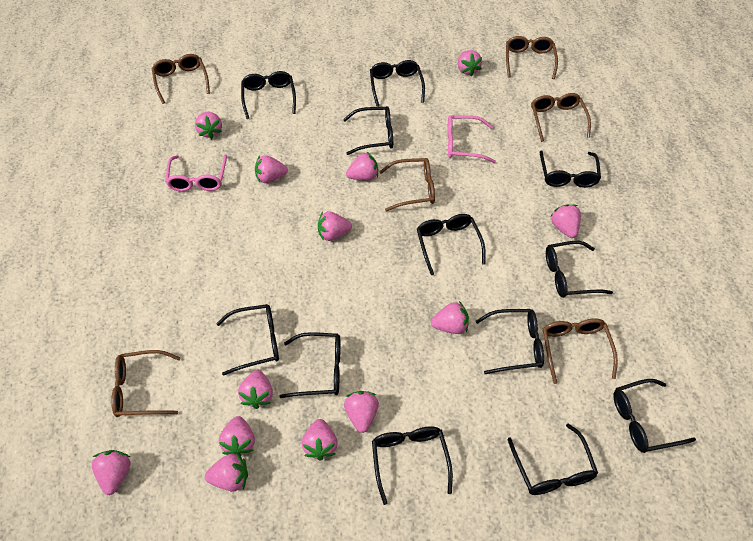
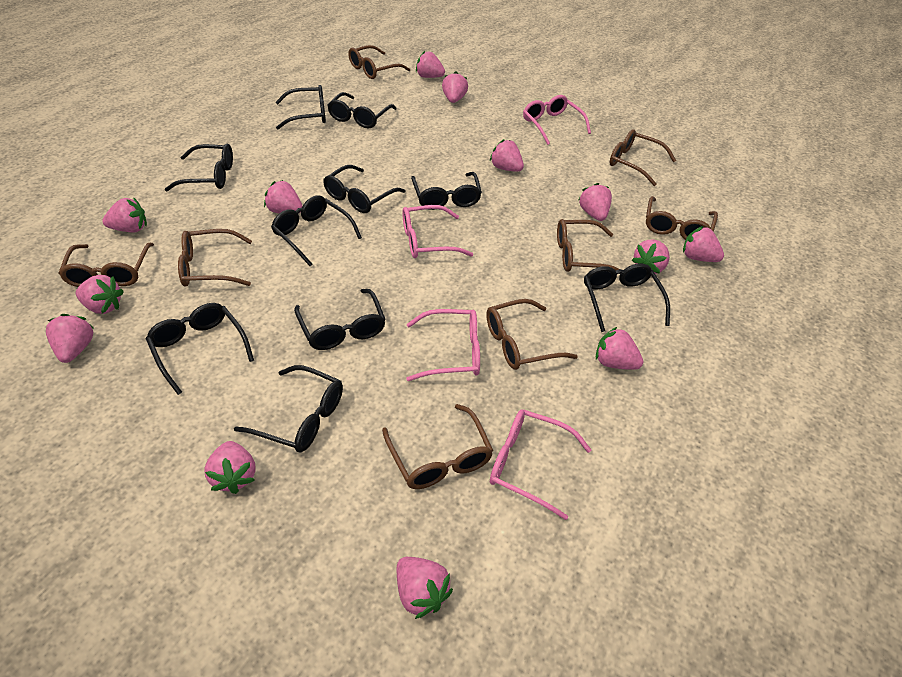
black glasses: 12 -> 10
brown glasses: 6 -> 8
pink glasses: 2 -> 4

